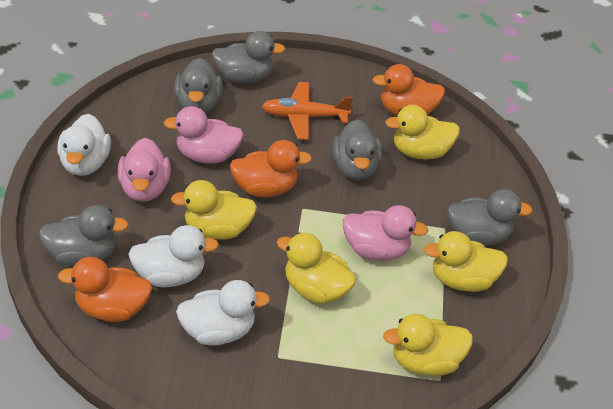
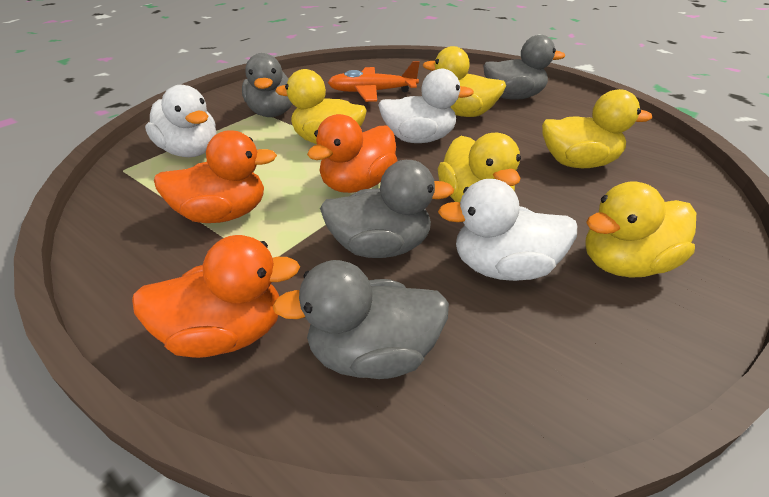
grey duck: 5 -> 4
pink duck: 3 -> 0

